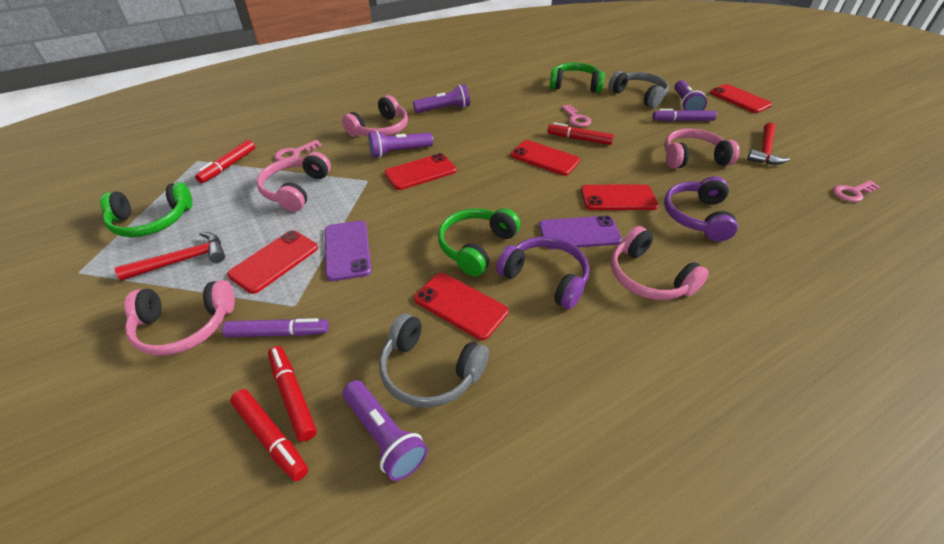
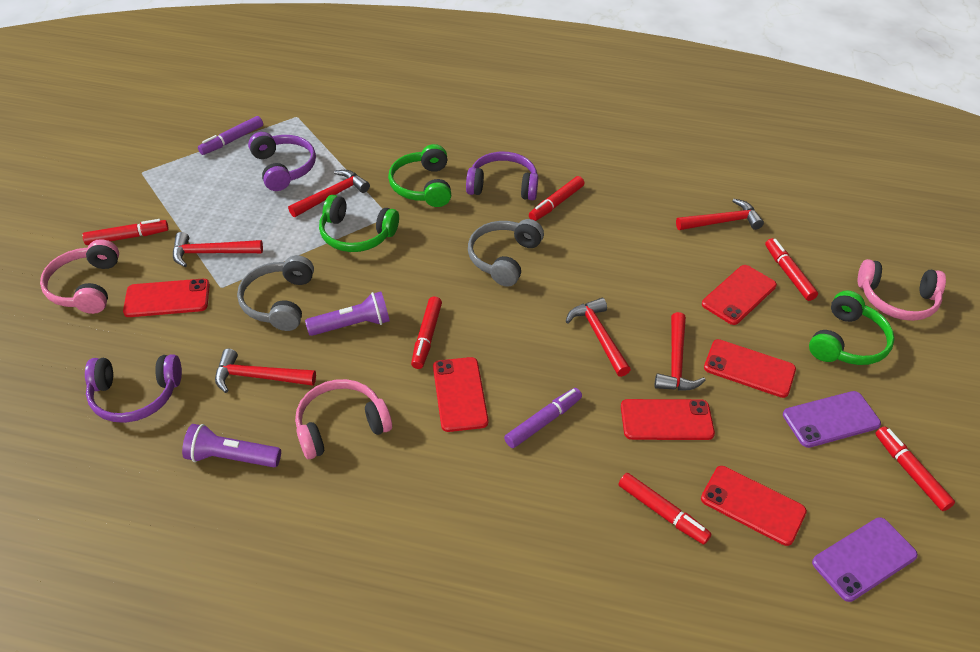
pink headphones: 5 -> 3
pink key: 3 -> 0
purple flashlight: 4 -> 2
purple headphones: 2 -> 3
red hammer: 2 -> 6
red marker: 4 -> 6

